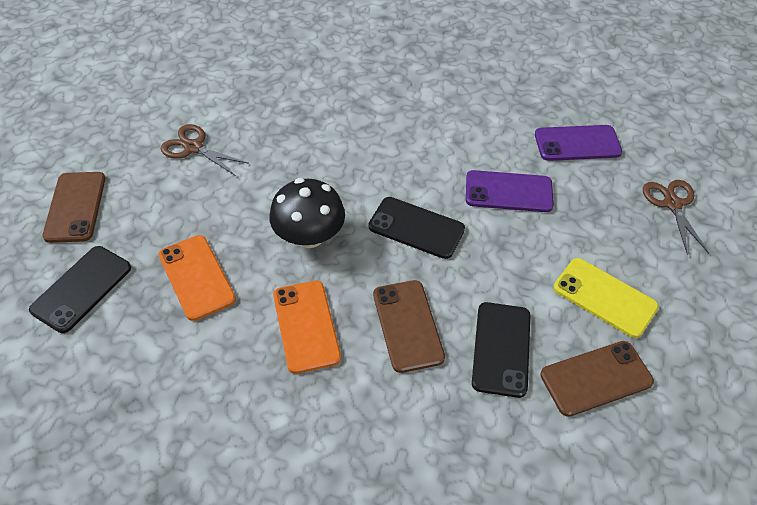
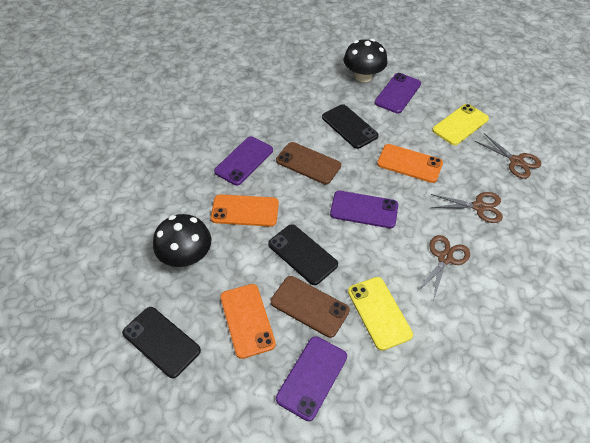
black mushroom: 1 -> 2
brown phone: 3 -> 2
brown scissors: 2 -> 3
orange phone: 2 -> 3
purple phone: 2 -> 4
yellow phone: 1 -> 2

